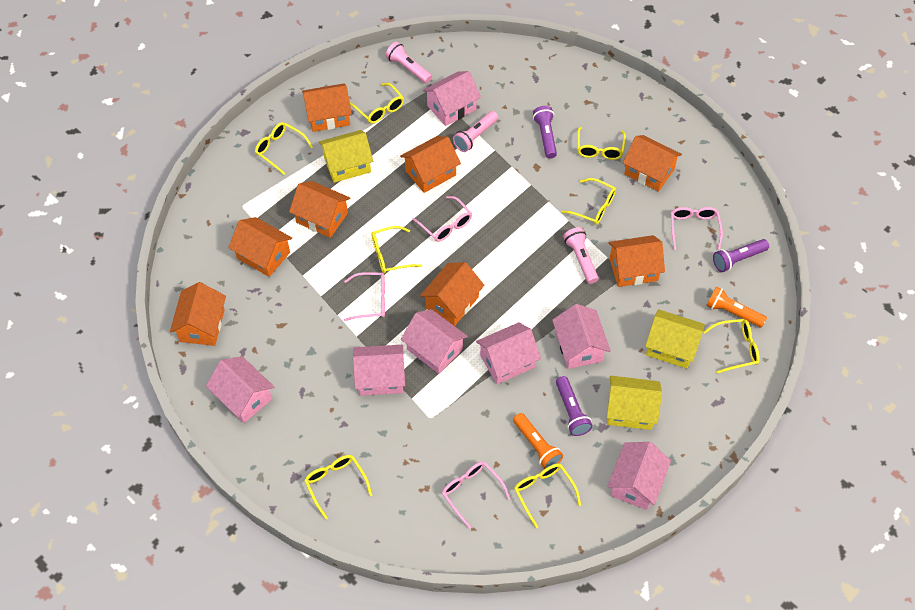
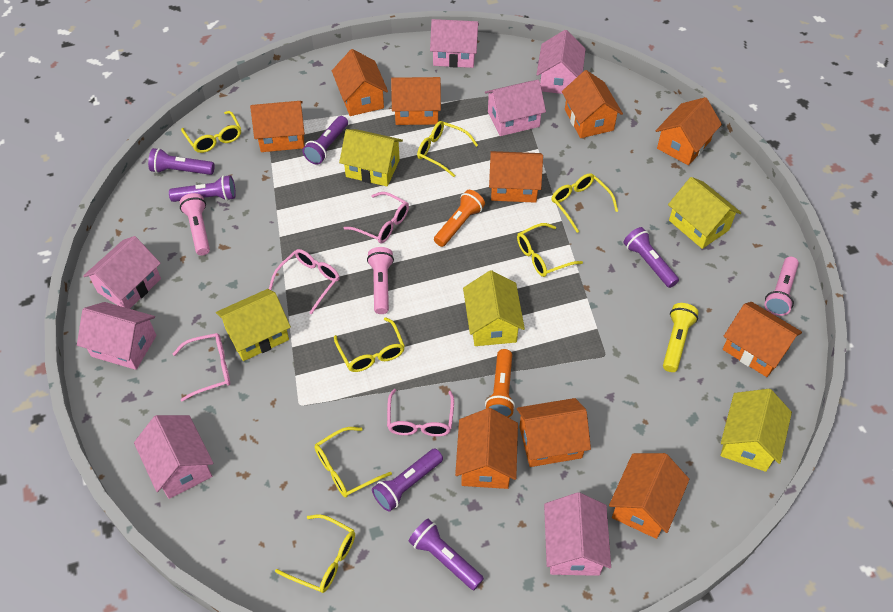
orange house: 8 -> 10
purple flashlight: 3 -> 6
yellow flashlight: 0 -> 1
yellow glasses: 8 -> 7
yellow house: 3 -> 5

